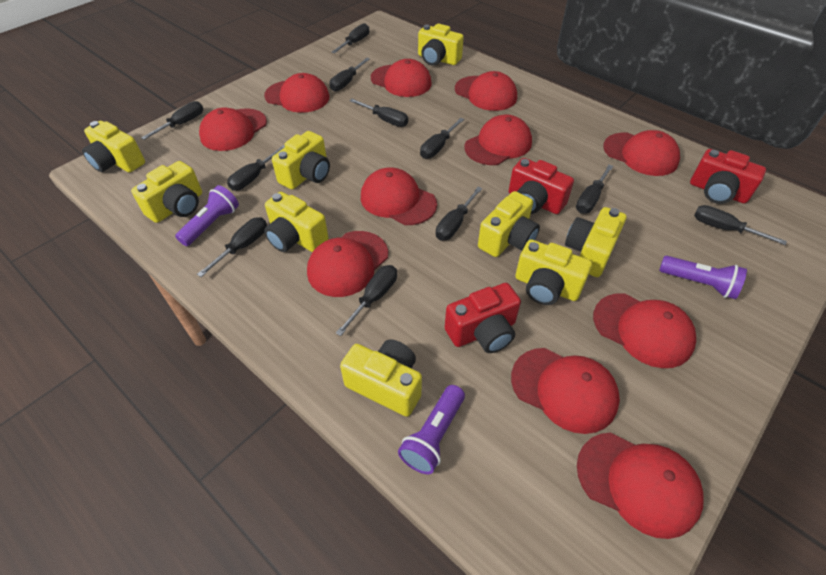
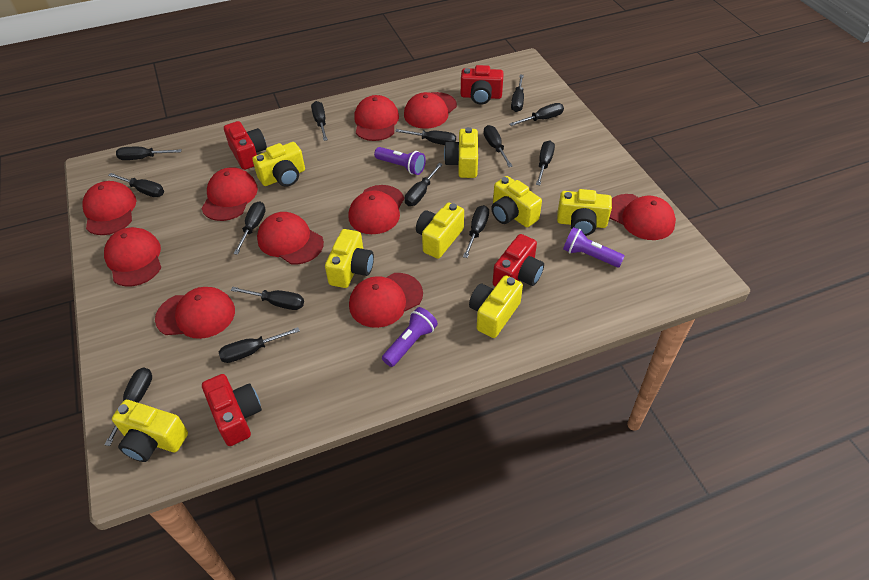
black screwdriver: 11 -> 14
red camera: 3 -> 4
red cap: 11 -> 10
yellow camera: 9 -> 8

